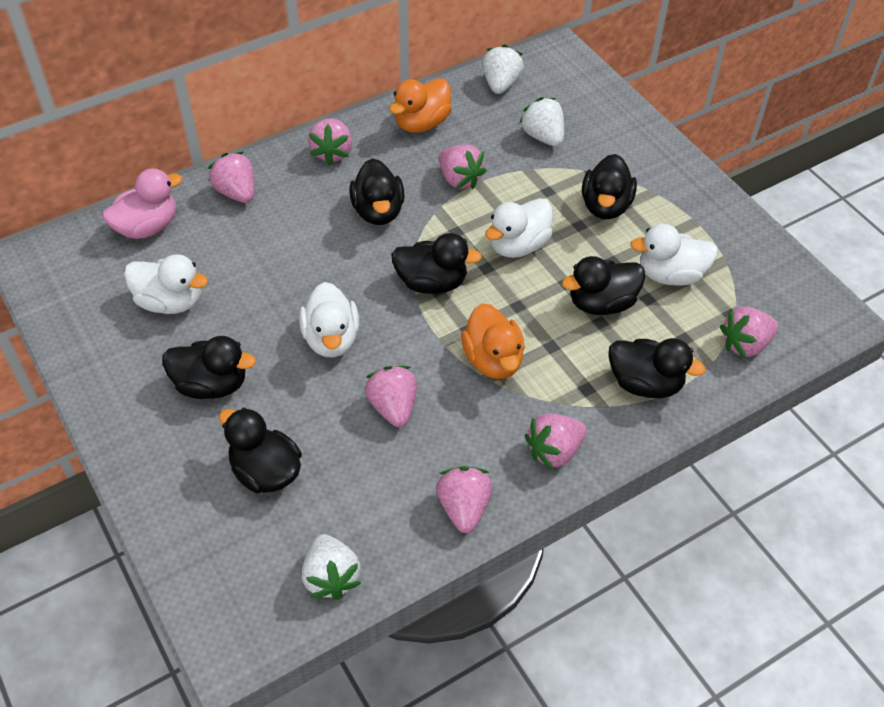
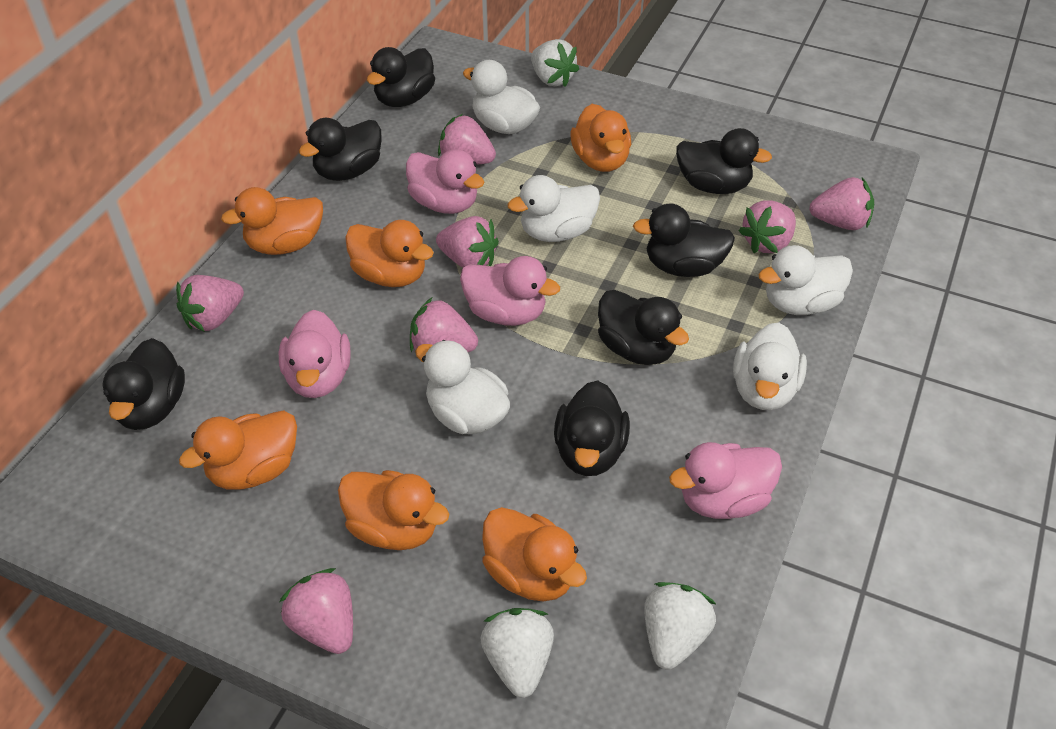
orange duck: 2 -> 6
pink duck: 1 -> 4
white duck: 4 -> 5

